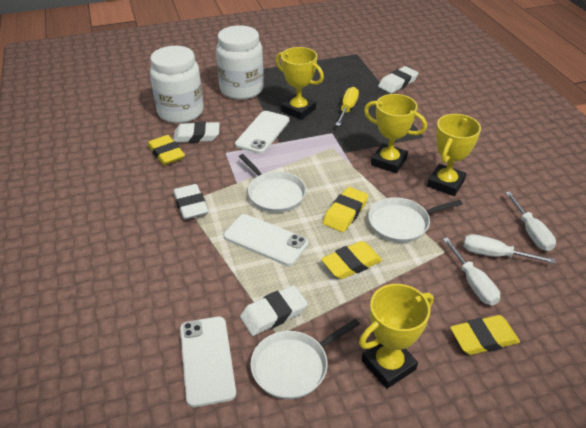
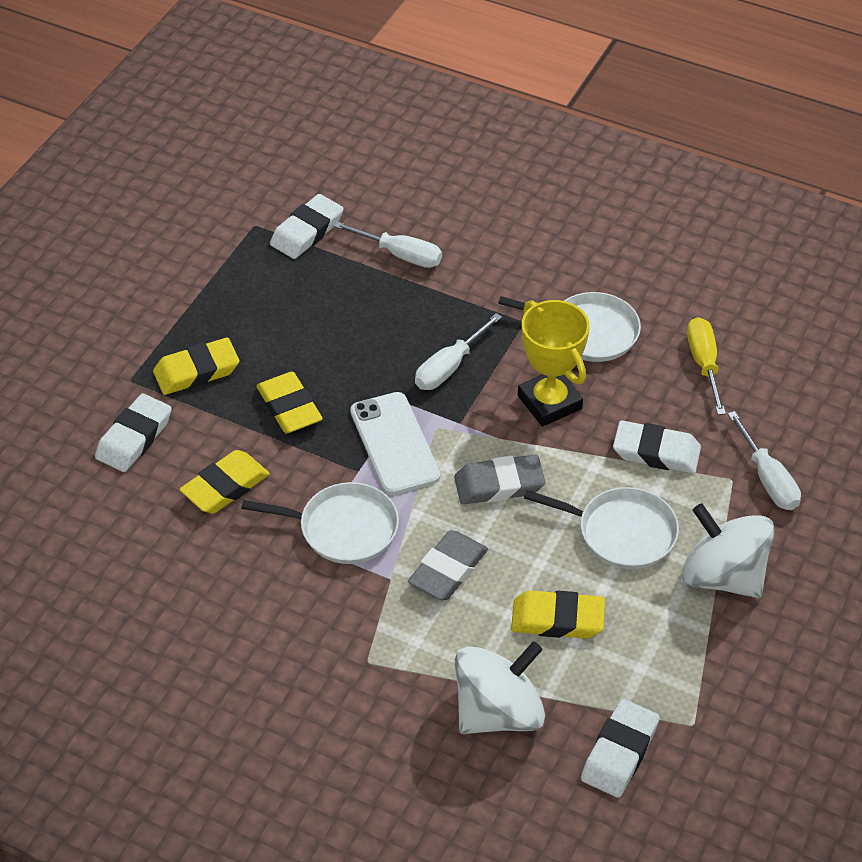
grey eraser: 0 -> 2
white jar: 2 -> 0
white phone: 3 -> 1
white spinning top: 0 -> 2
yellow trophy: 4 -> 1

